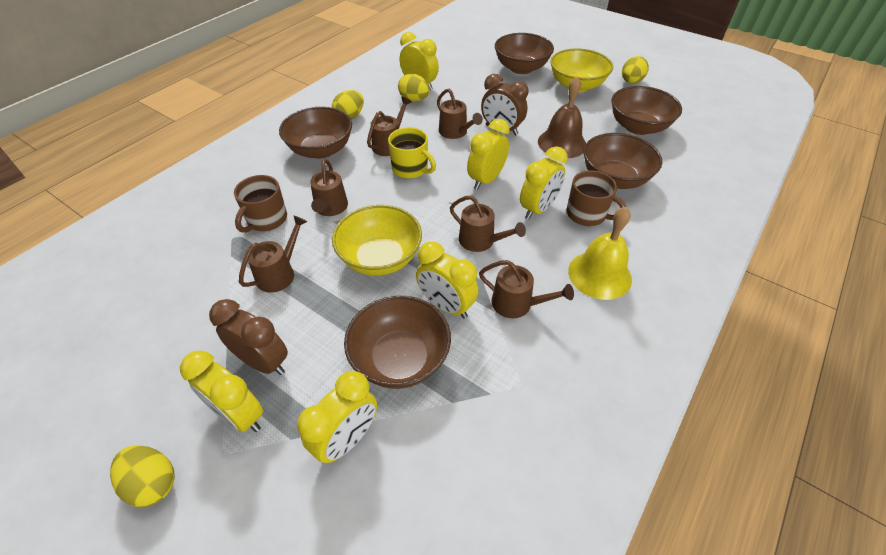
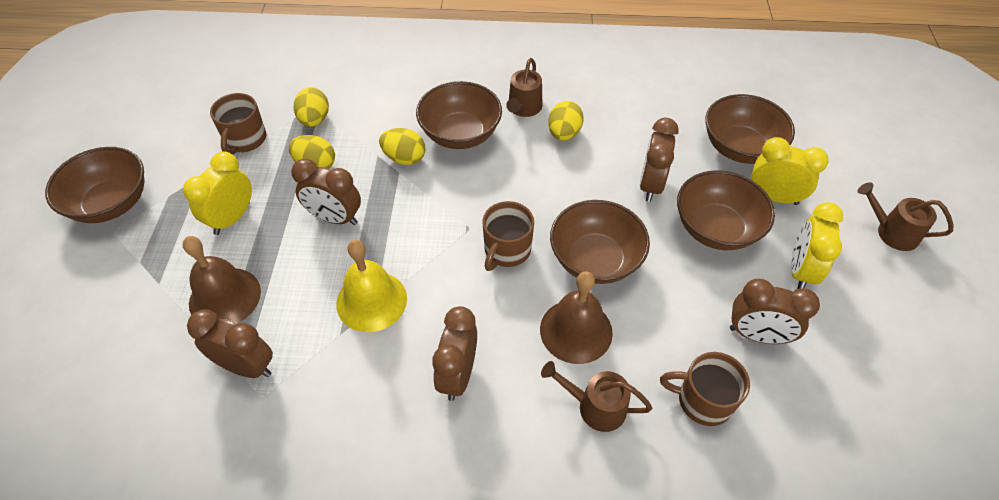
brown bell: 1 -> 2
brown clock: 2 -> 5
brown mug: 2 -> 3
brown watering can: 6 -> 3
yellow bowl: 2 -> 0
yellow clock: 6 -> 3
yellow mug: 1 -> 0

